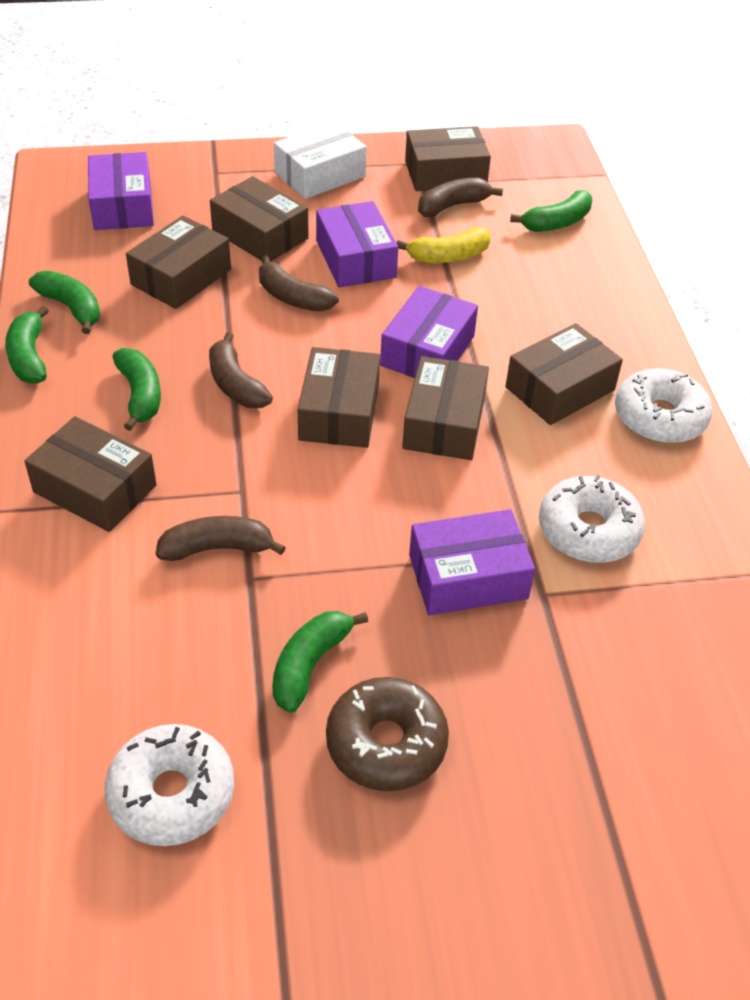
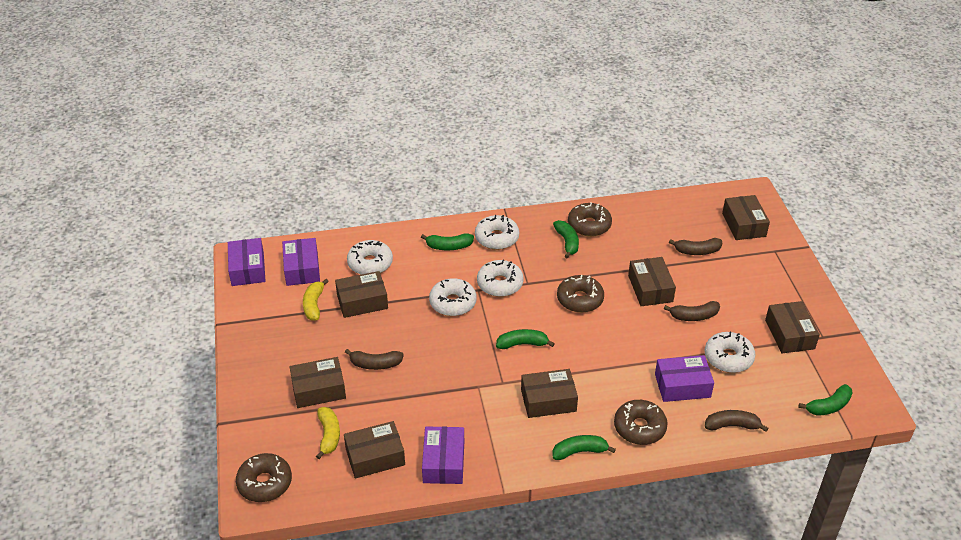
brown donut: 1 -> 4
white box: 1 -> 0
white donut: 3 -> 5
yellow banana: 1 -> 2

